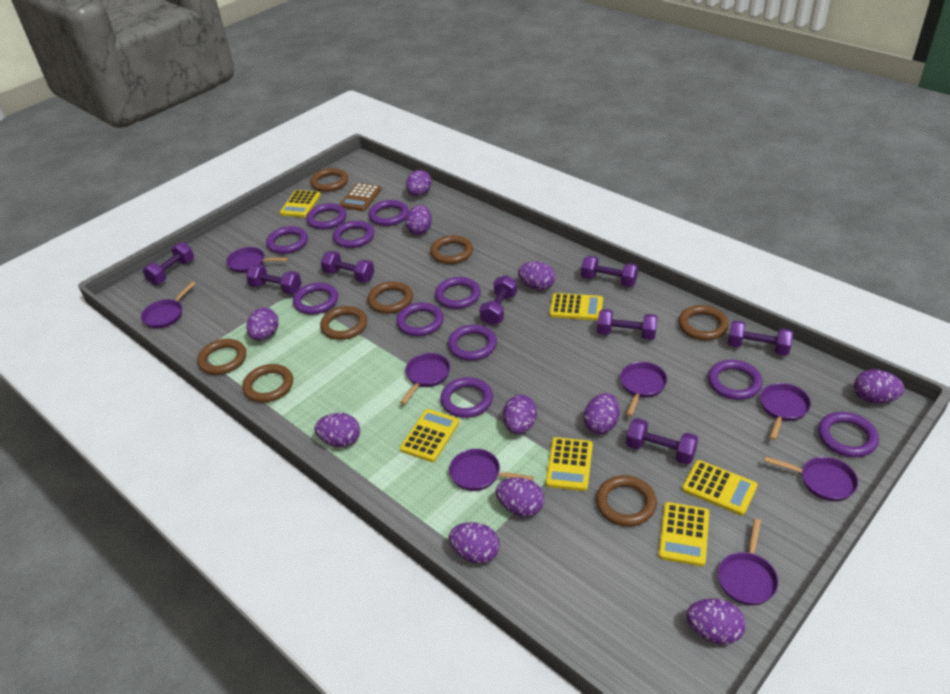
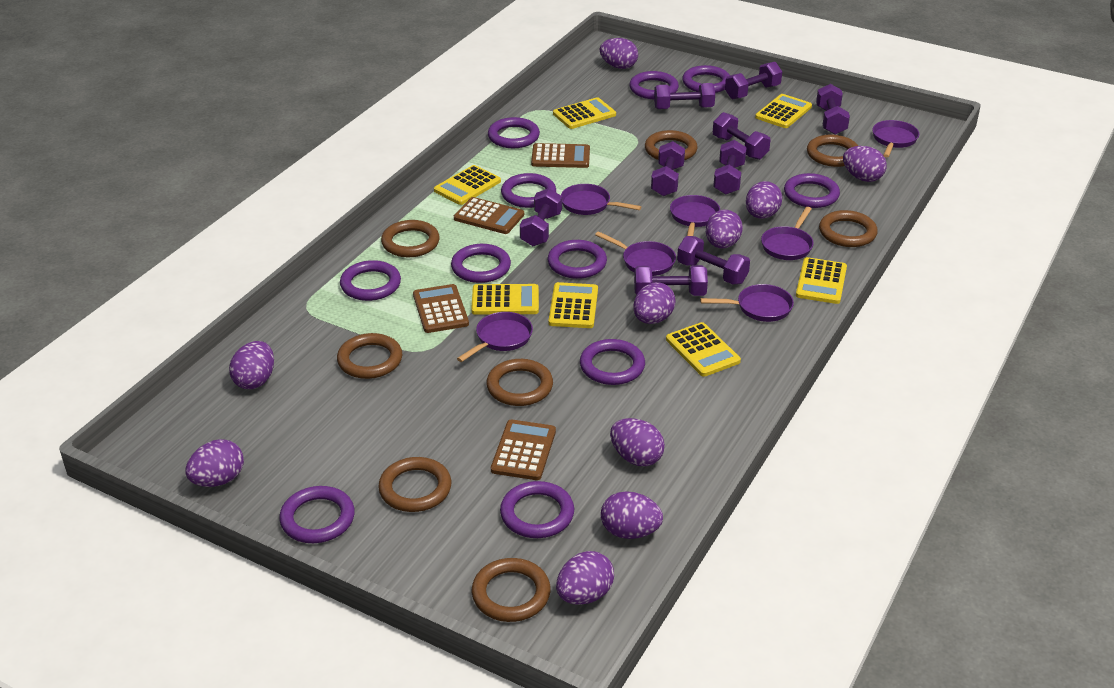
brown calculator: 1 -> 4
purple dumbbell: 8 -> 9
purple egg: 11 -> 10
purple pan: 8 -> 7
yellow calculator: 6 -> 7

